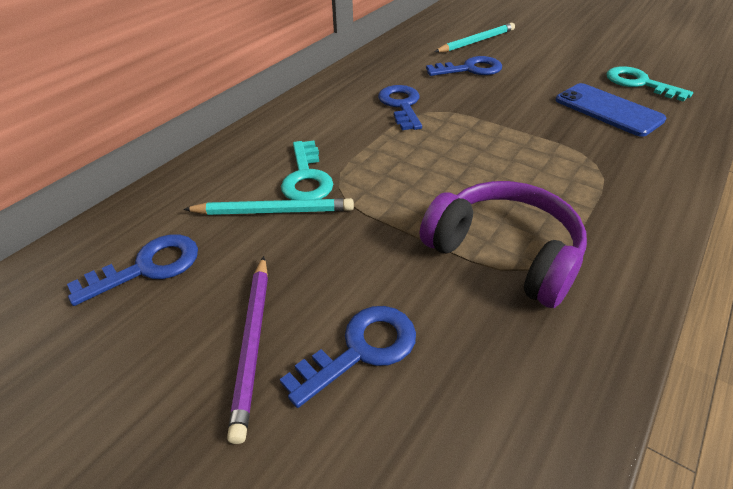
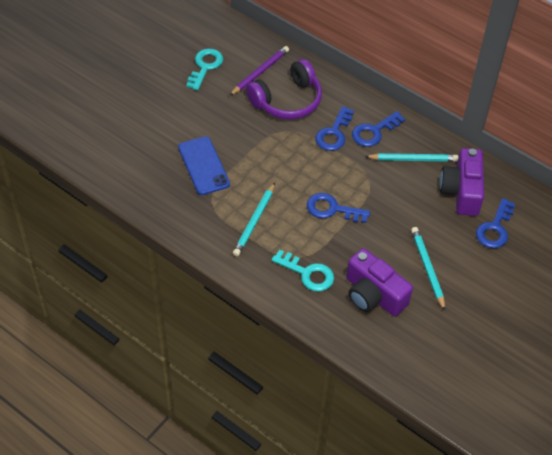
purple camera: 0 -> 2
turquoise pencil: 2 -> 3

